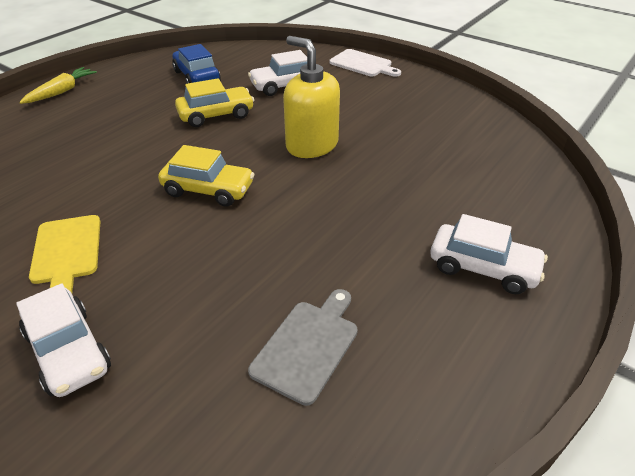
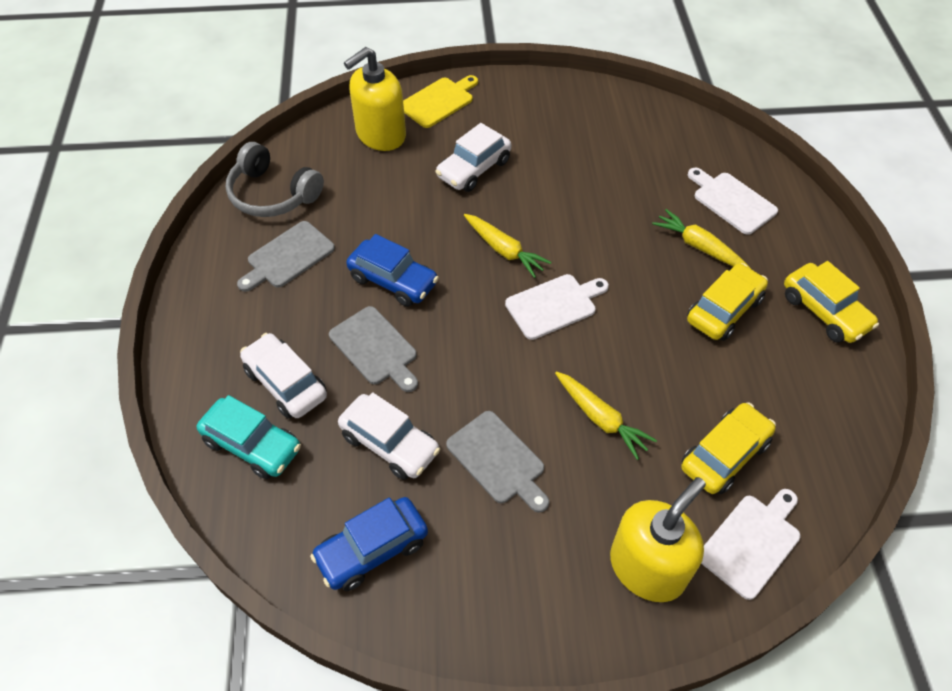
blue car: 1 -> 2
grey cutting board: 1 -> 3
grey headphones: 0 -> 1
turquoise car: 0 -> 1
white cutting board: 1 -> 3
yellow car: 2 -> 3
yellow carrot: 1 -> 3
yellow soap dispenser: 1 -> 2

